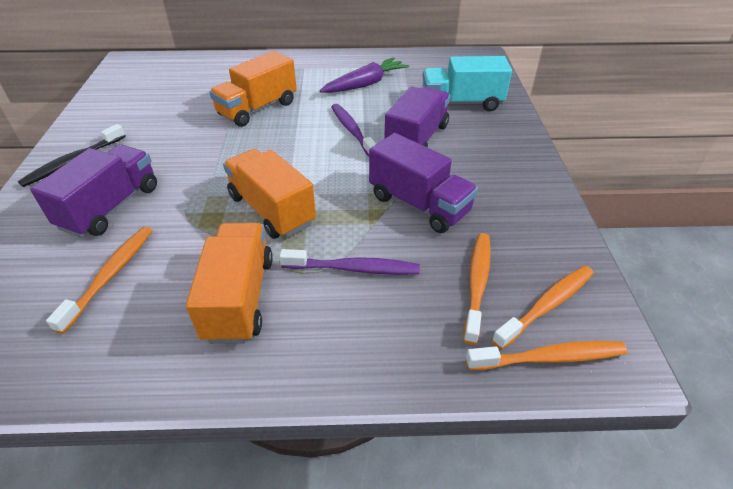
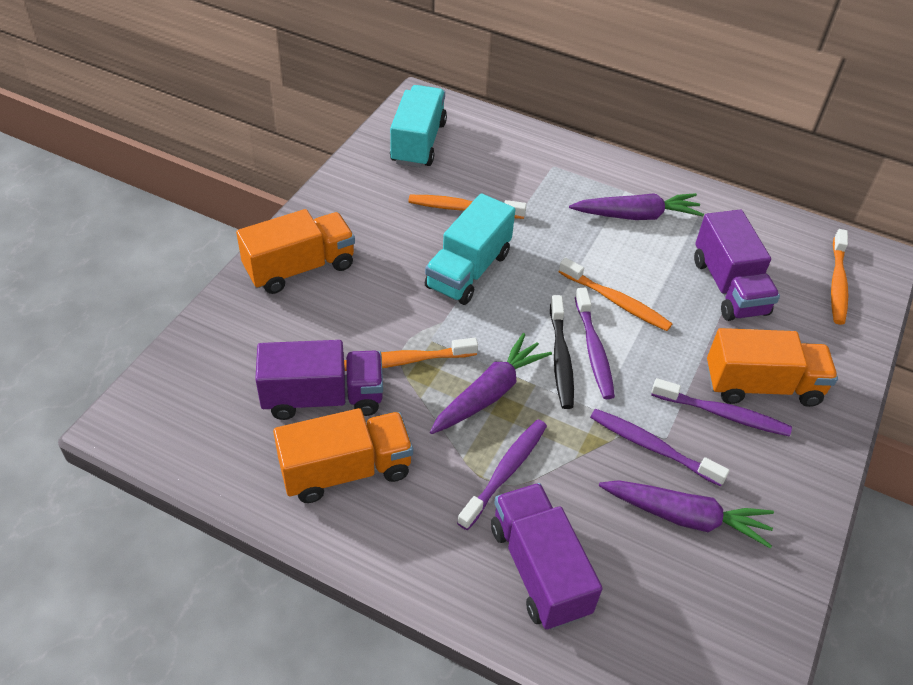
purple carrot: 1 -> 3
purple toothbrush: 2 -> 4
turquoise truck: 1 -> 2

